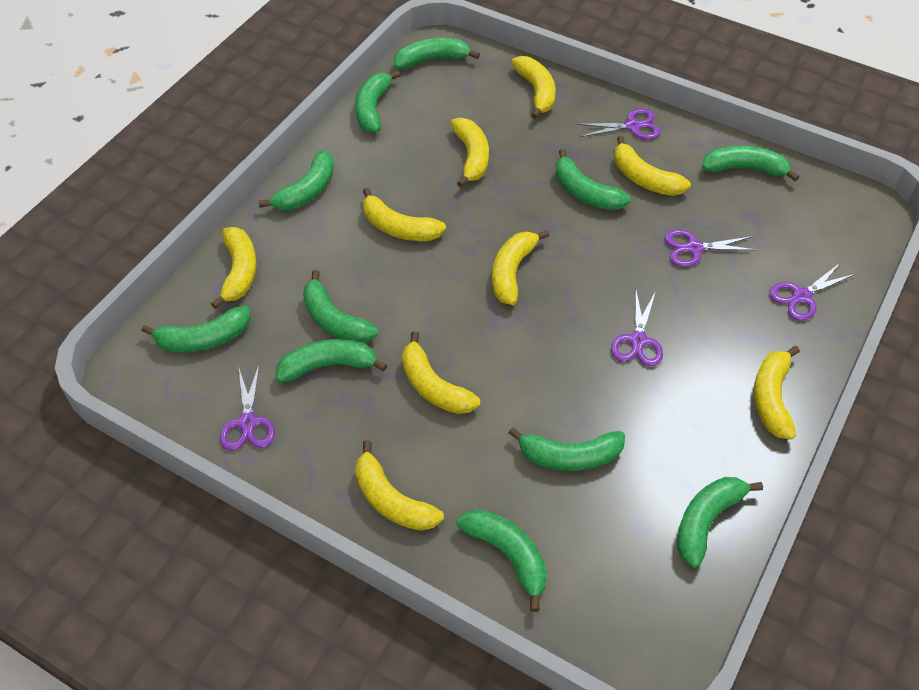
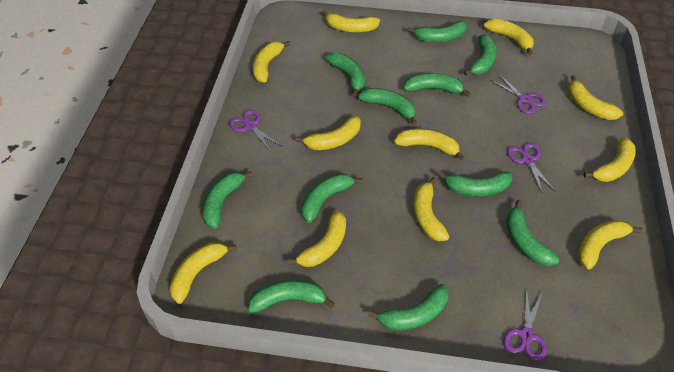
purple scissors: 5 -> 4
yellow banana: 9 -> 11

